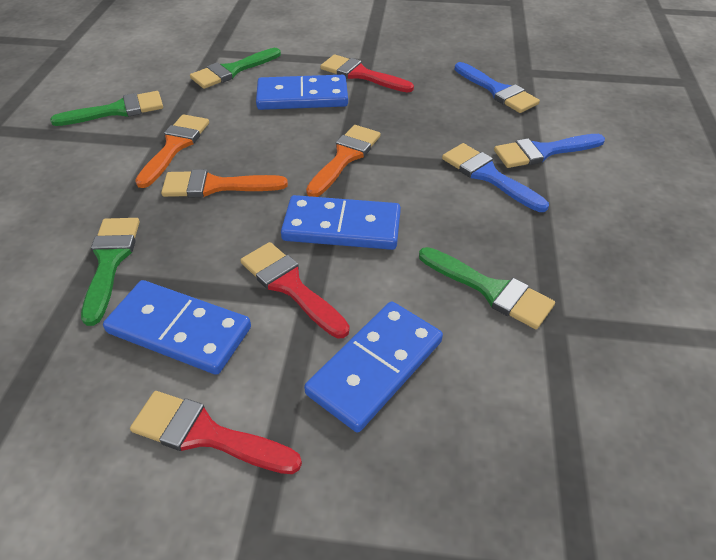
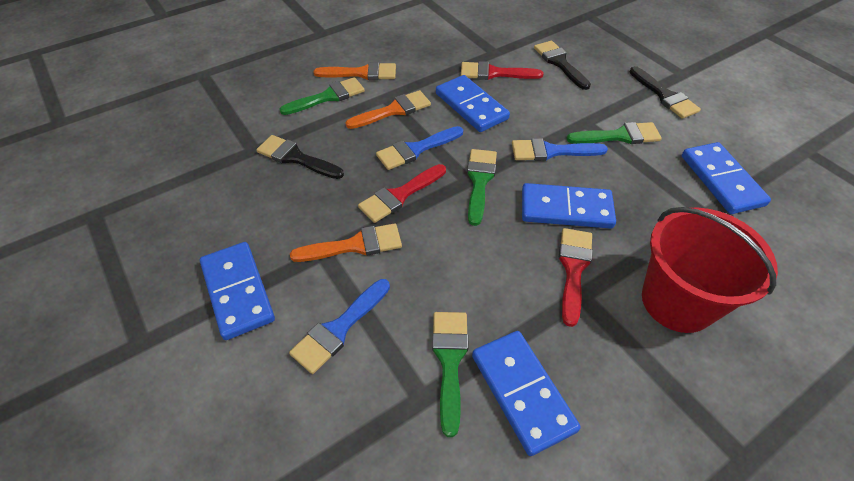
black brush: 0 -> 3
blue domino: 4 -> 5
red bucket: 0 -> 1

